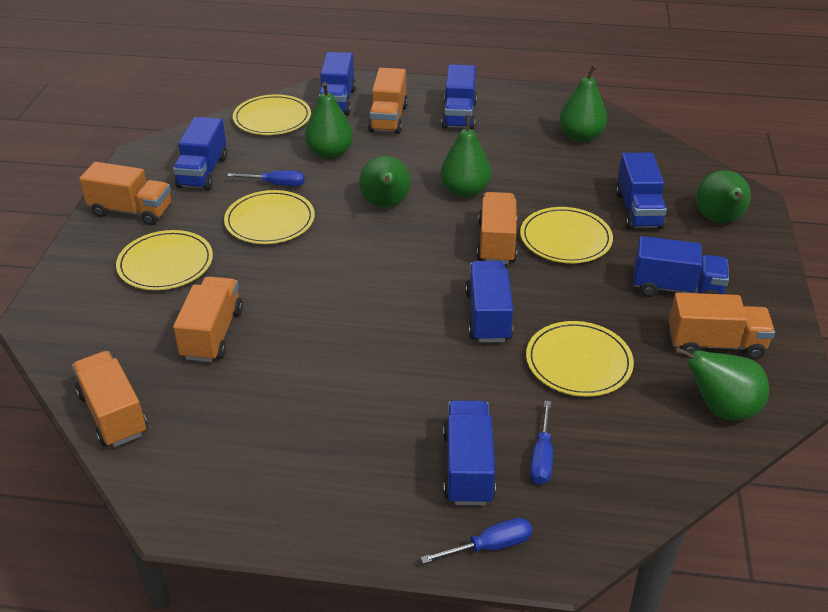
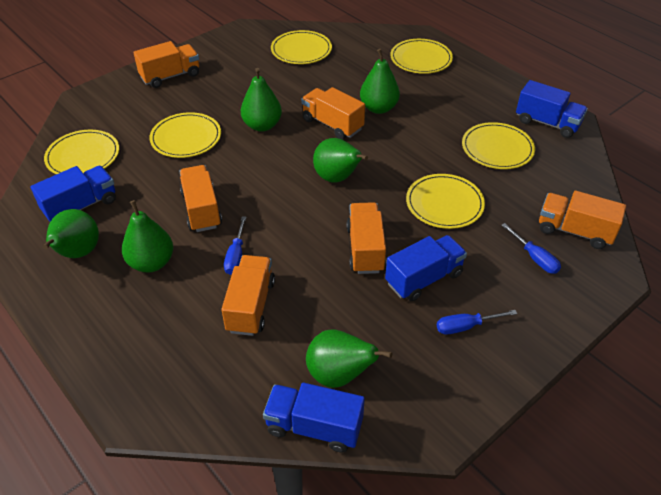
blue truck: 7 -> 4
yellow plate: 5 -> 6

